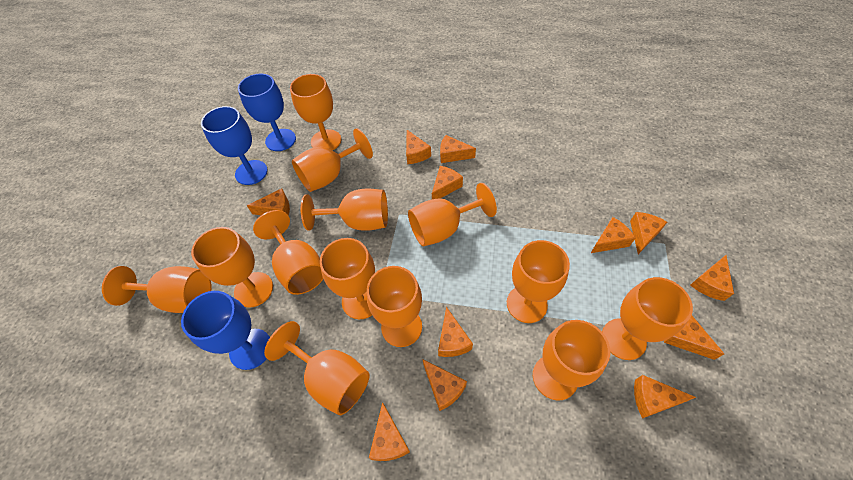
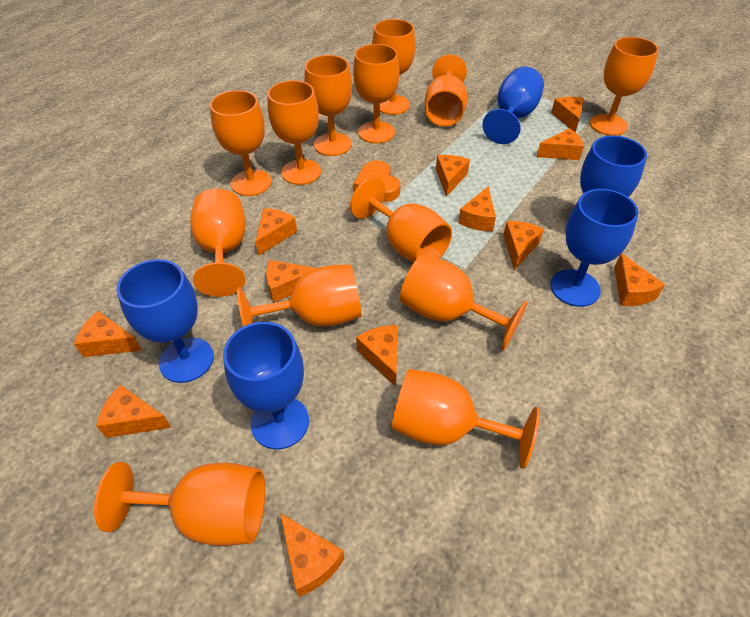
blue goblet: 3 -> 5
orange heart: 0 -> 1

